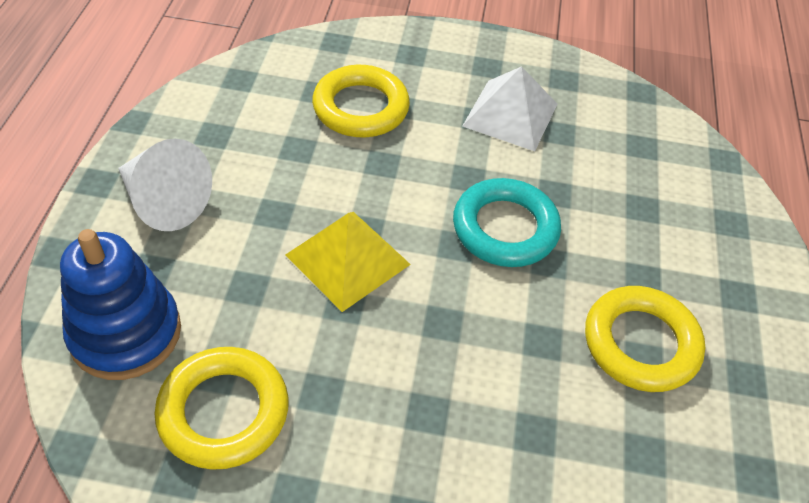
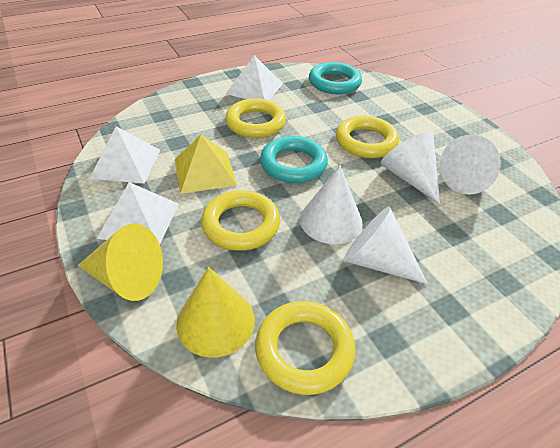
blue stacking toy: 1 -> 0
turquoise ring: 1 -> 2
white cone: 1 -> 4
white pyramid: 1 -> 3
yellow cone: 0 -> 2
yellow ring: 3 -> 4

